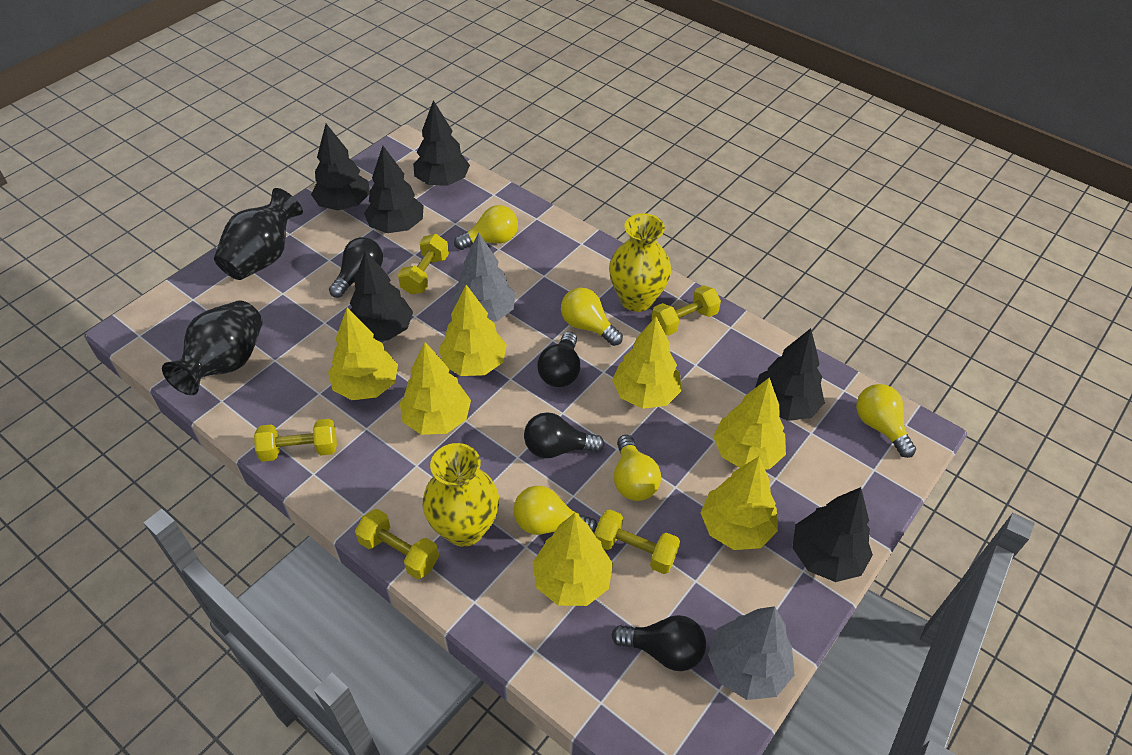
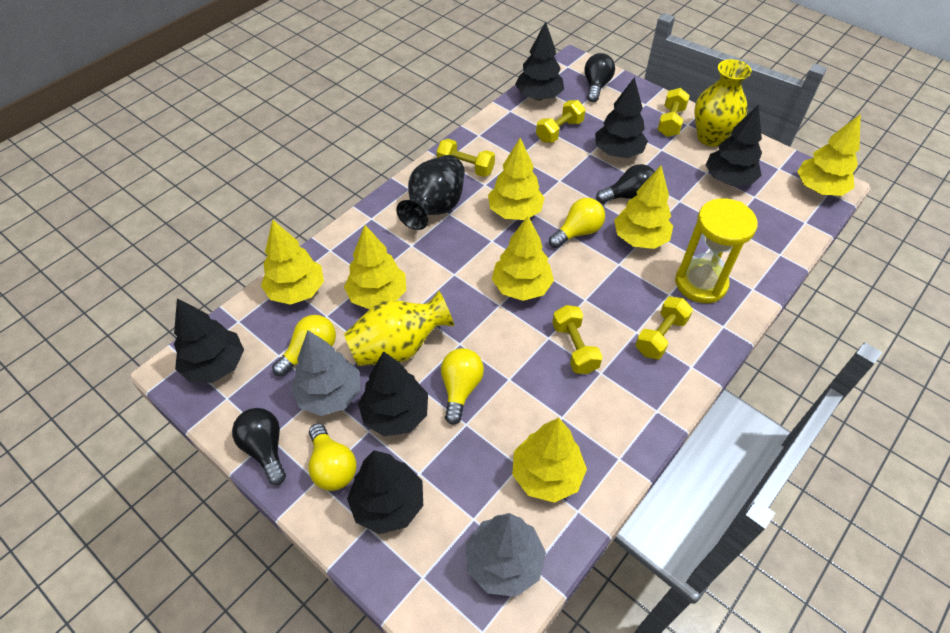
black light bulb: 4 -> 3
black vase: 2 -> 1
yellow hourglass: 0 -> 1
yellow light bulb: 5 -> 4

